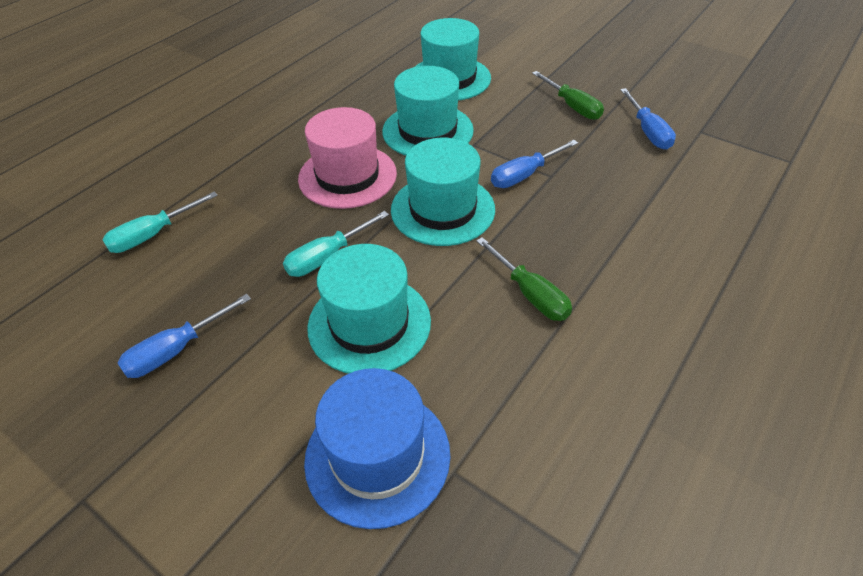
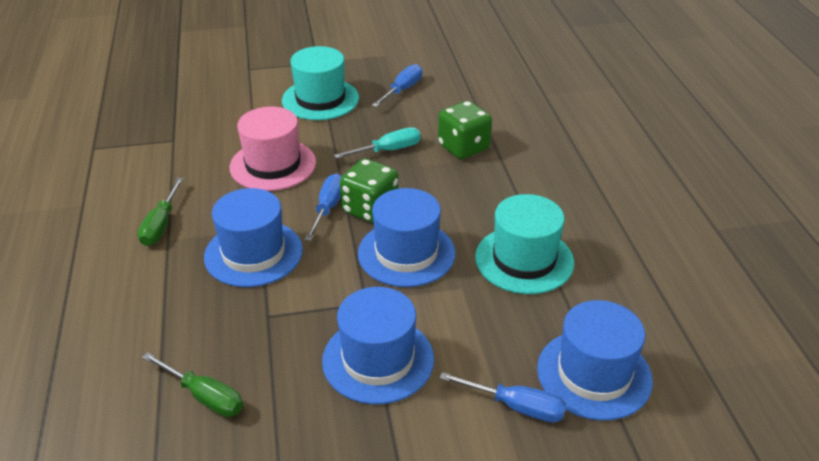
blue hat: 1 -> 4
green dice: 0 -> 2
turquoise hat: 4 -> 2
turquoise screwdriver: 2 -> 1

